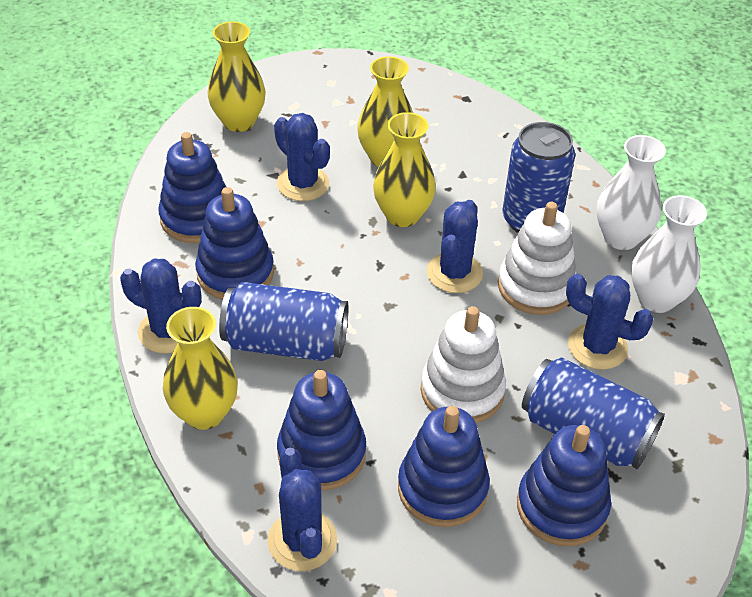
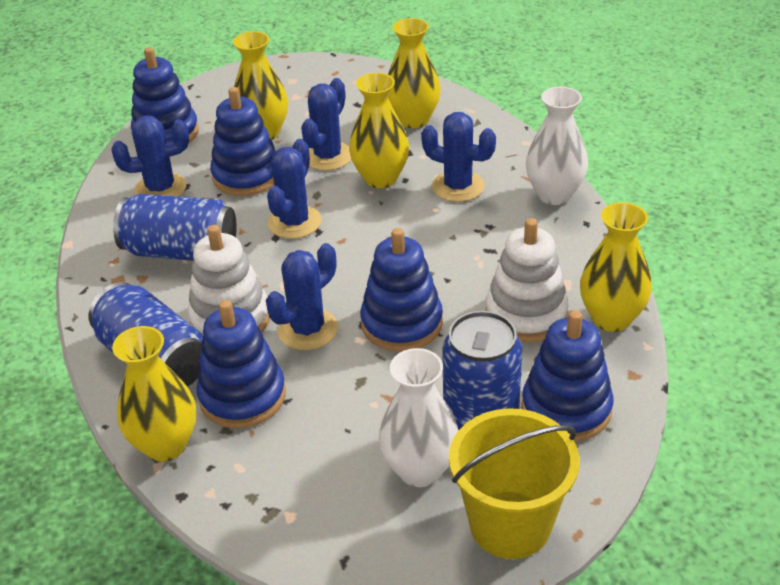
yellow bucket: 0 -> 1
yellow vase: 4 -> 5

